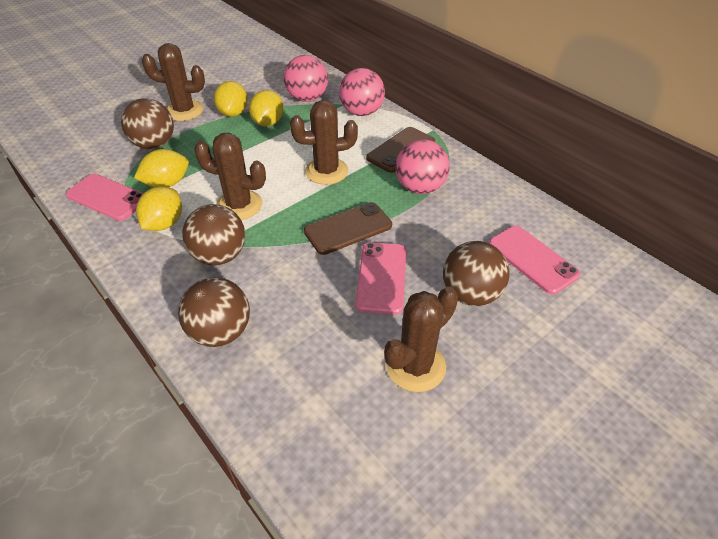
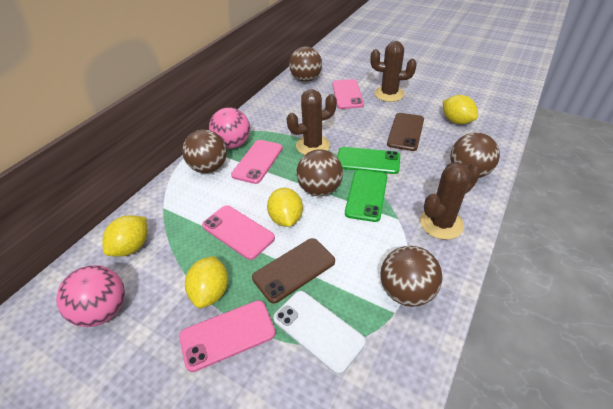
brown ball: 4 -> 5
brown cactus: 4 -> 3
green phone: 0 -> 2
pink ball: 3 -> 2
pink phone: 3 -> 4
white phone: 0 -> 1

